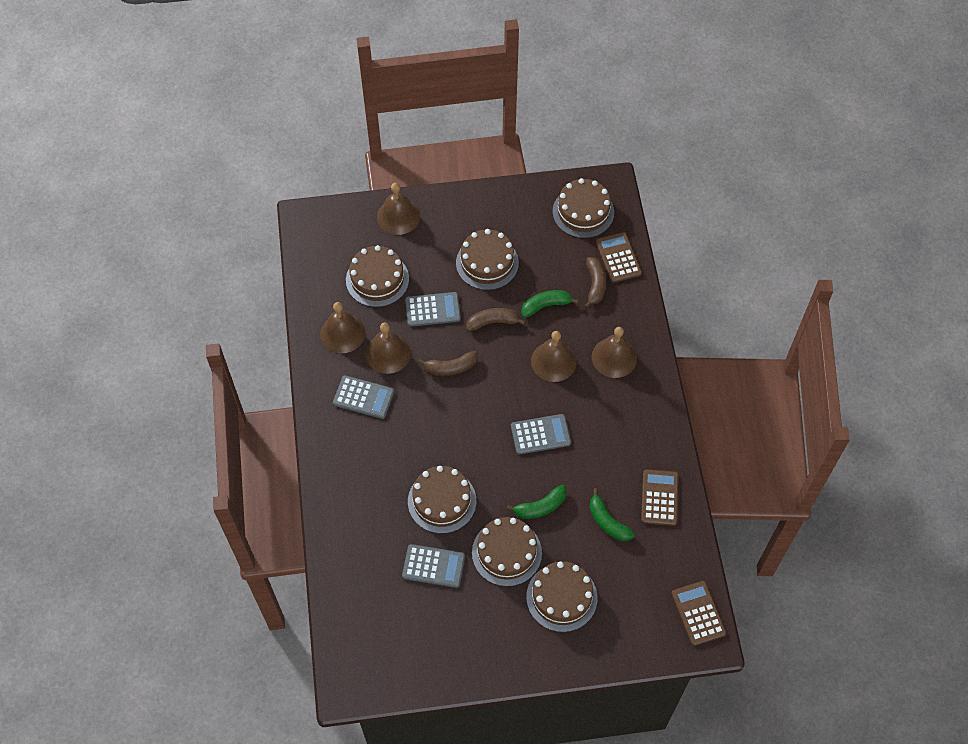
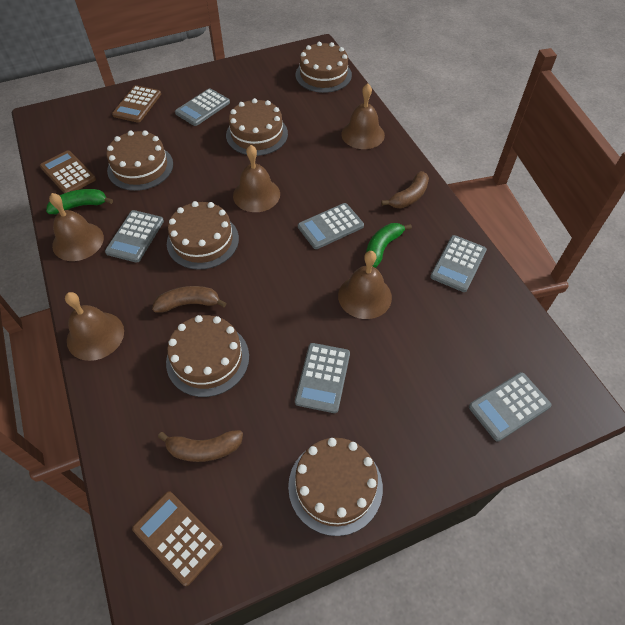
green banana: 3 -> 2
grey calculator: 4 -> 6

